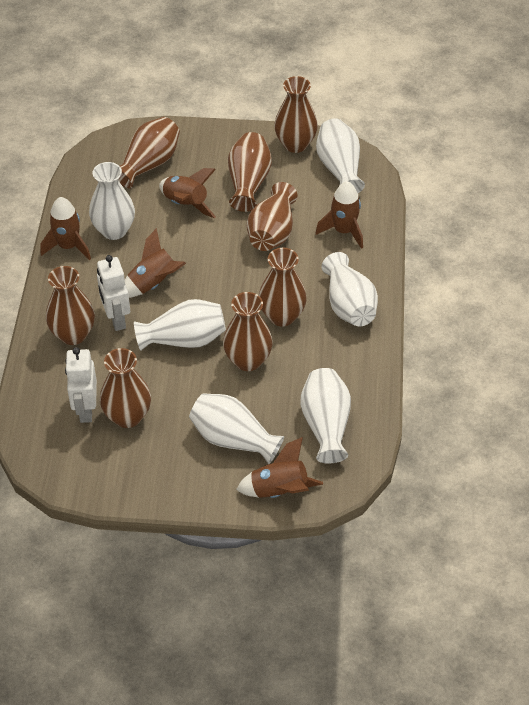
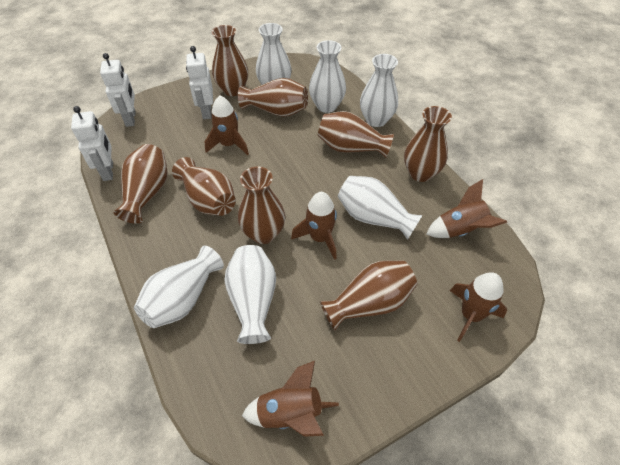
white robot: 2 -> 3

